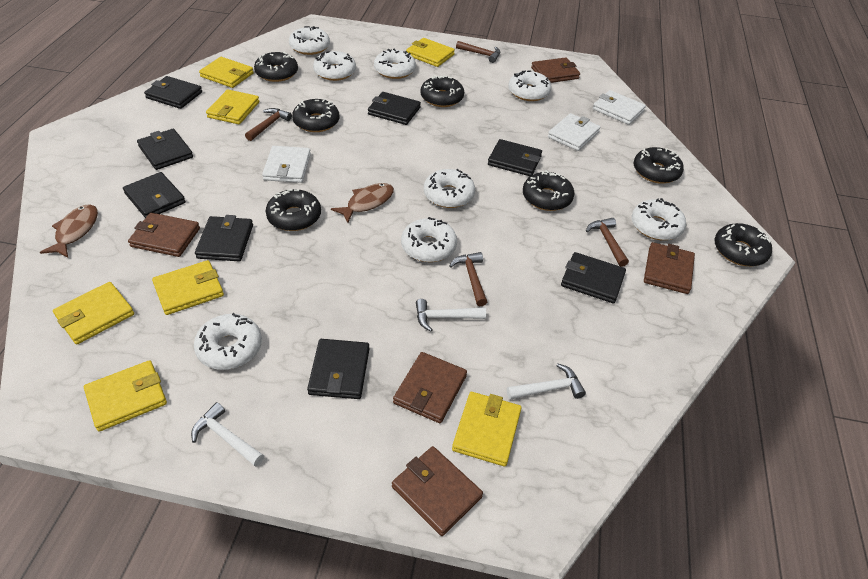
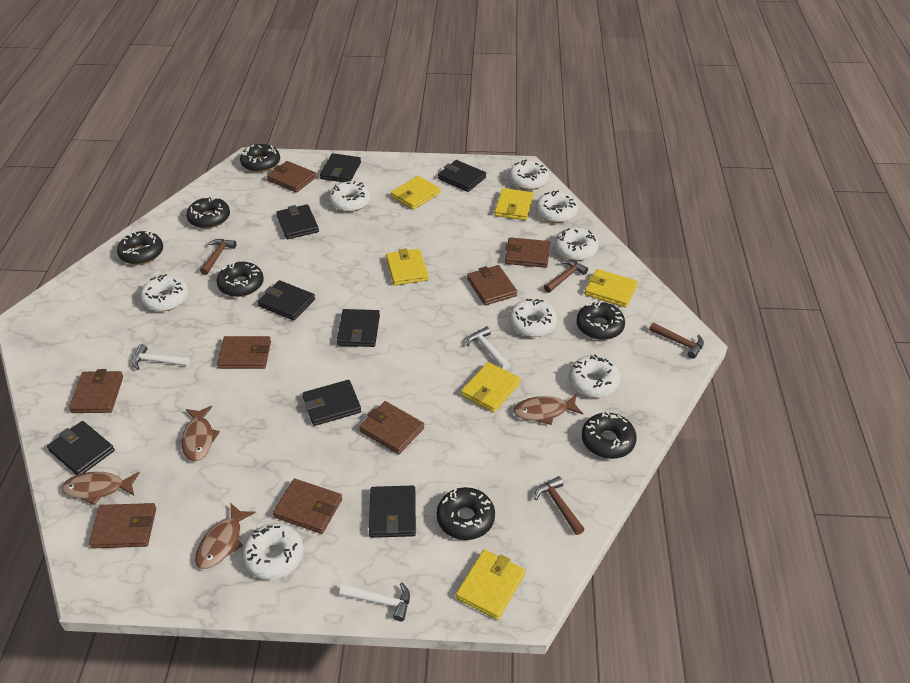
brown fish: 2 -> 4
brown wallet: 5 -> 8
white wallet: 3 -> 0
yellow wallet: 7 -> 6

